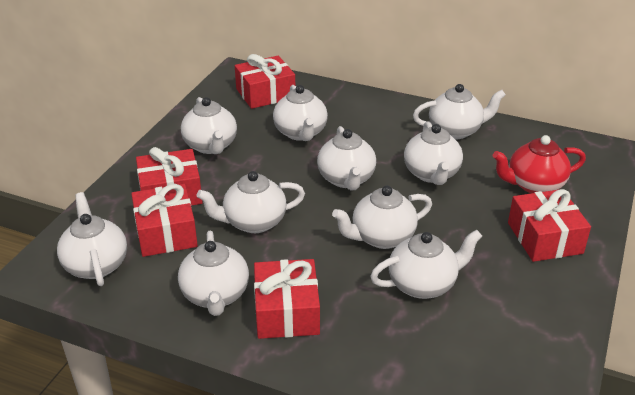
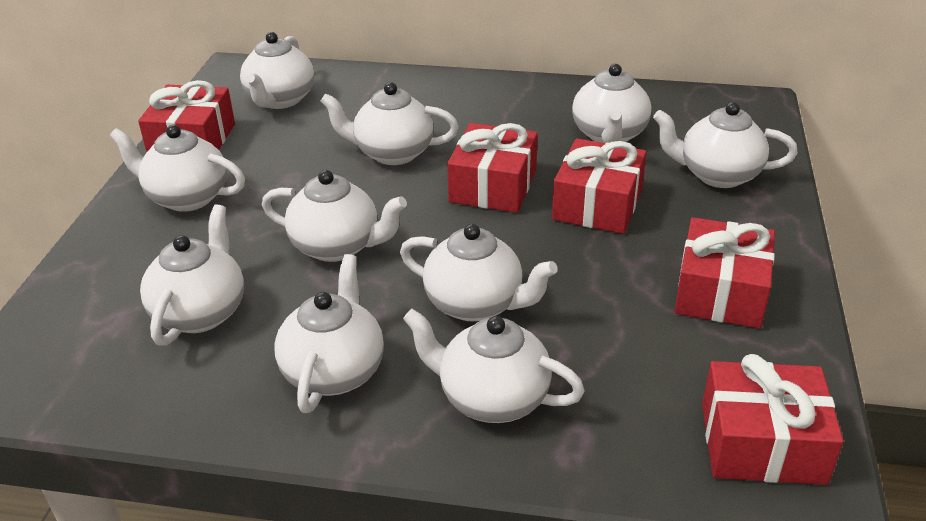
red teapot: 1 -> 0

